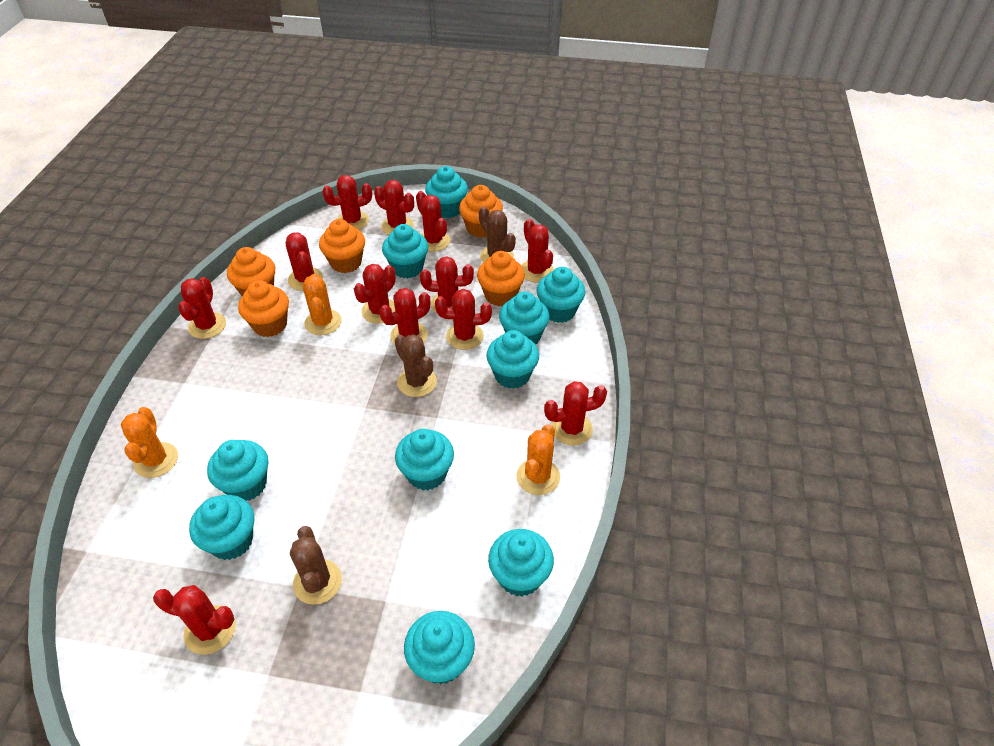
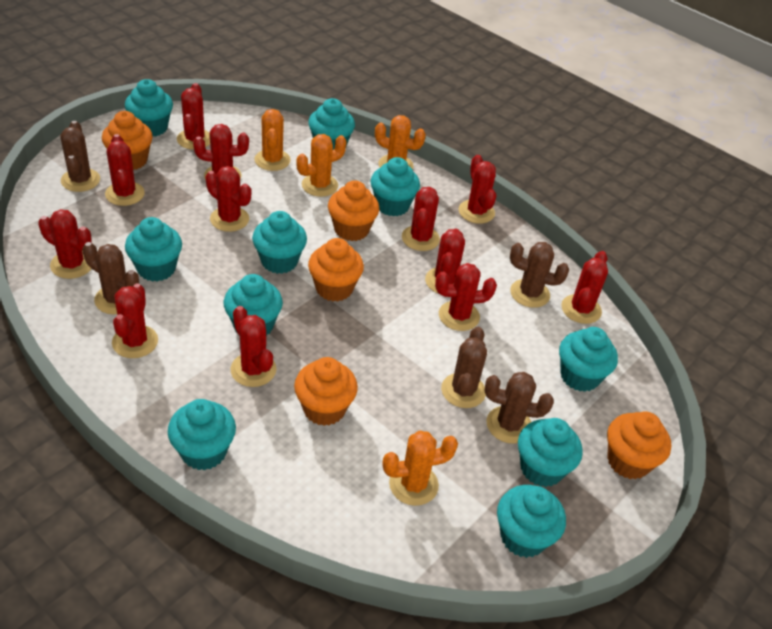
brown cactus: 3 -> 5
orange cactus: 3 -> 4

